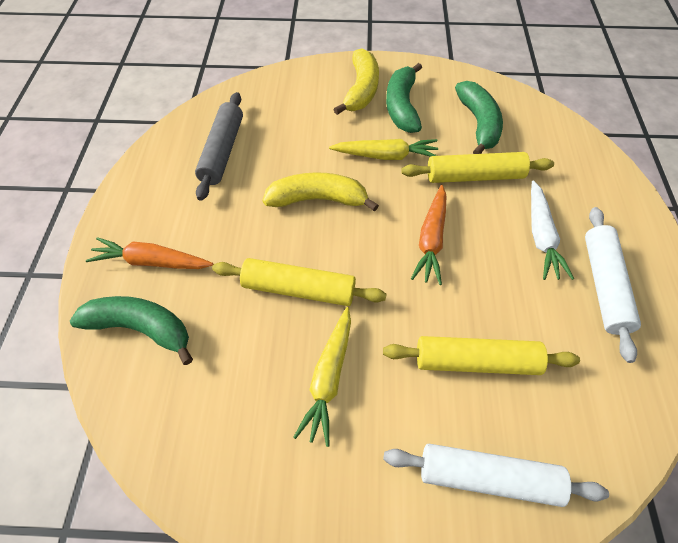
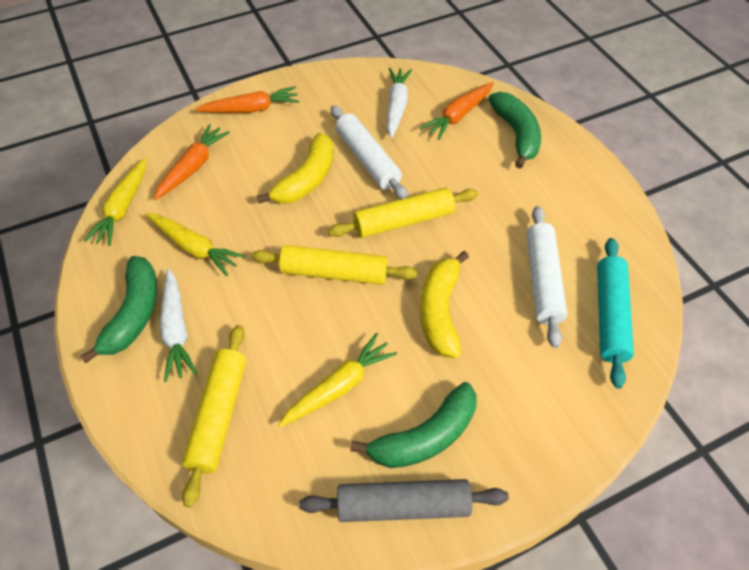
orange carrot: 2 -> 3
turquoise rolling pin: 0 -> 1
white carrot: 1 -> 2
yellow carrot: 2 -> 3

